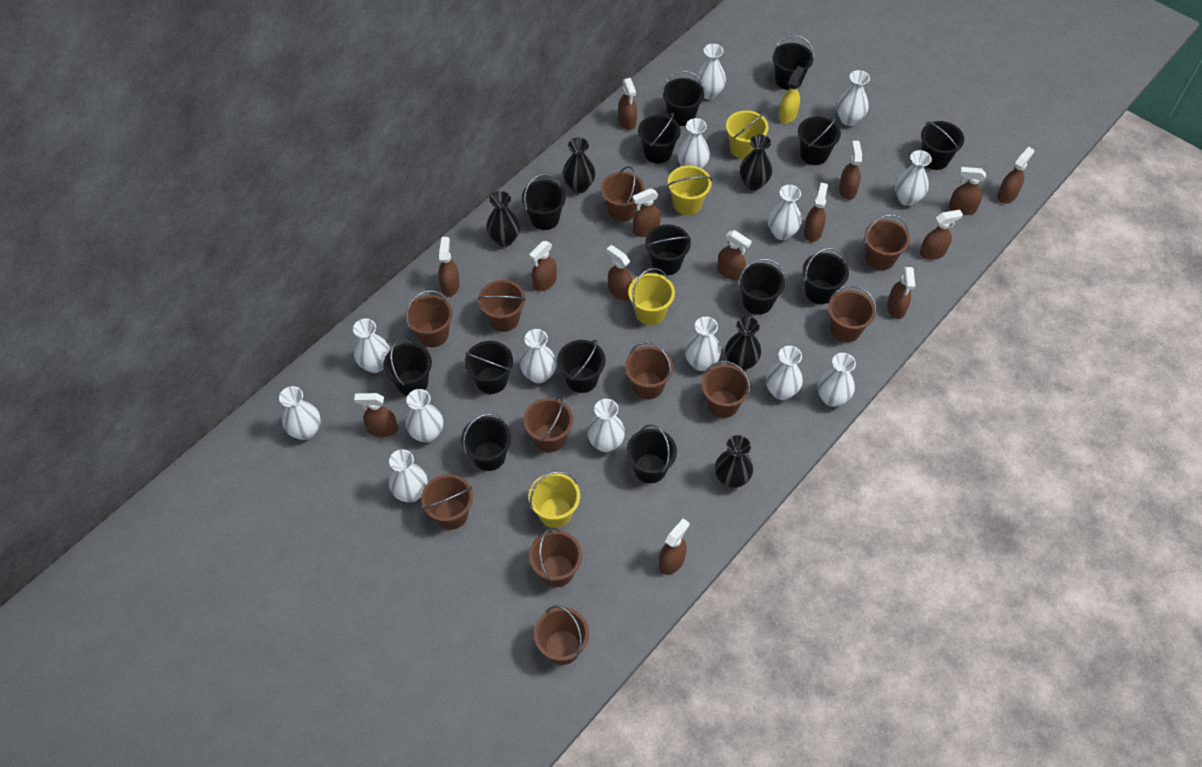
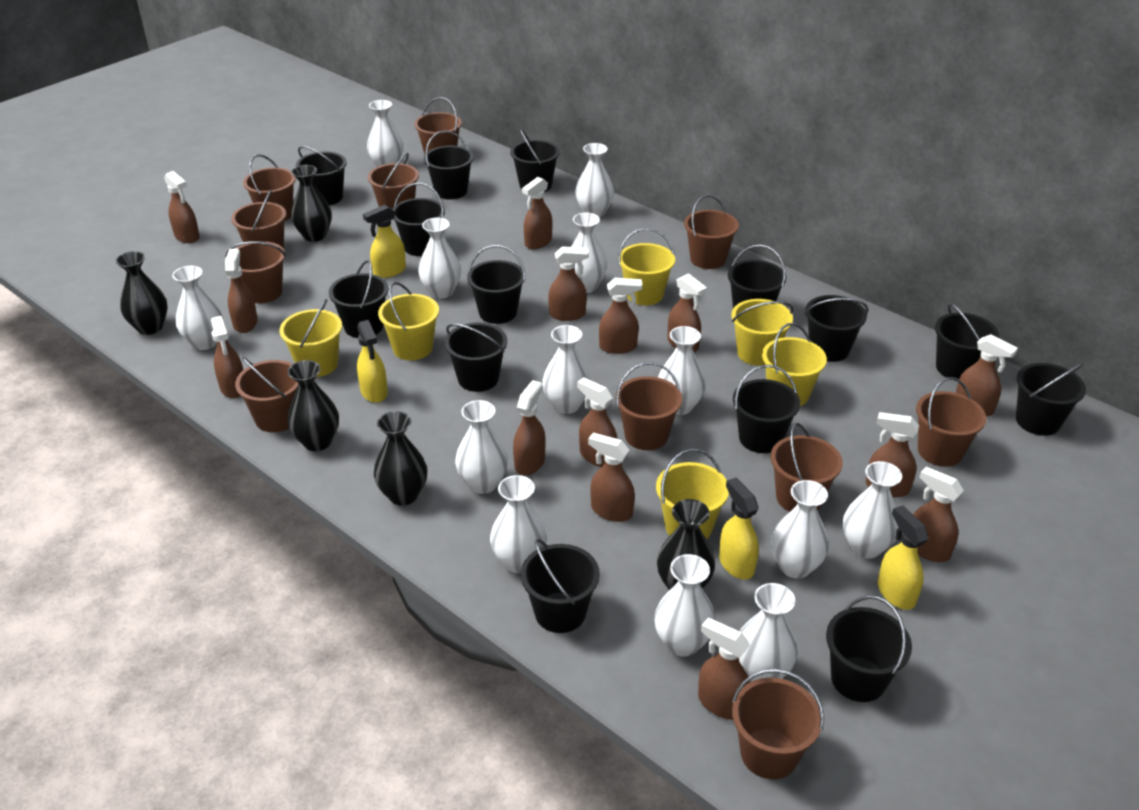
white vase: 14 -> 13
yellow bucket: 4 -> 6
yellow spray bottle: 1 -> 4

